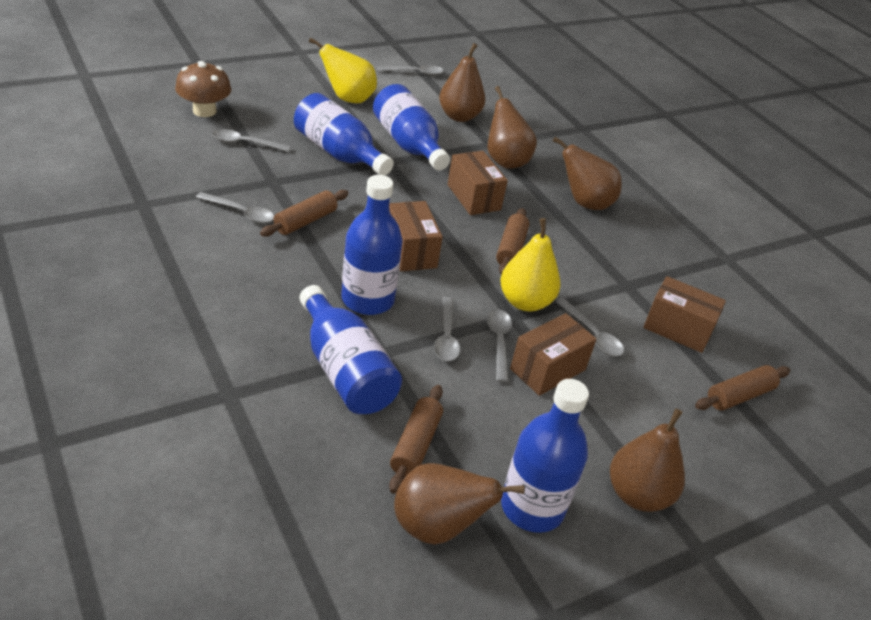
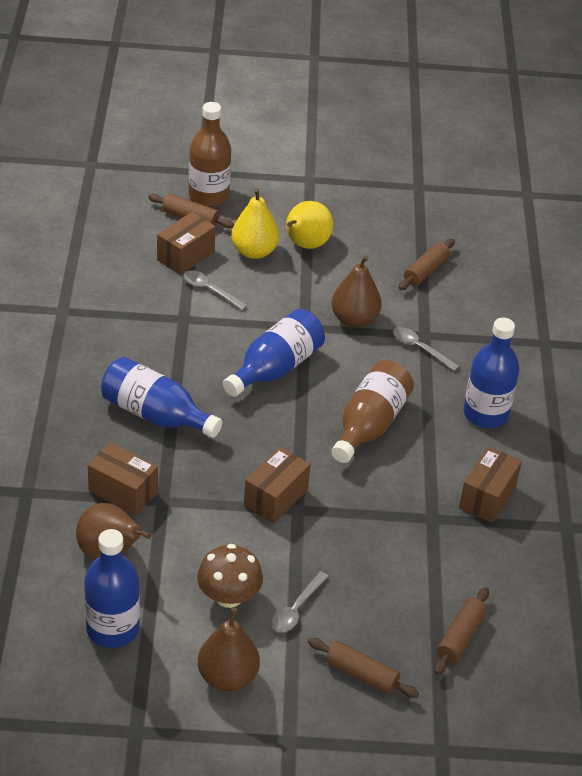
blue bottle: 5 -> 4
brown bottle: 0 -> 2
brown pear: 5 -> 3
grey spoon: 6 -> 3

